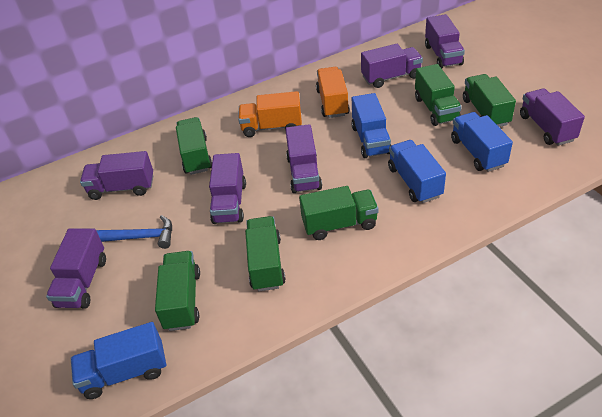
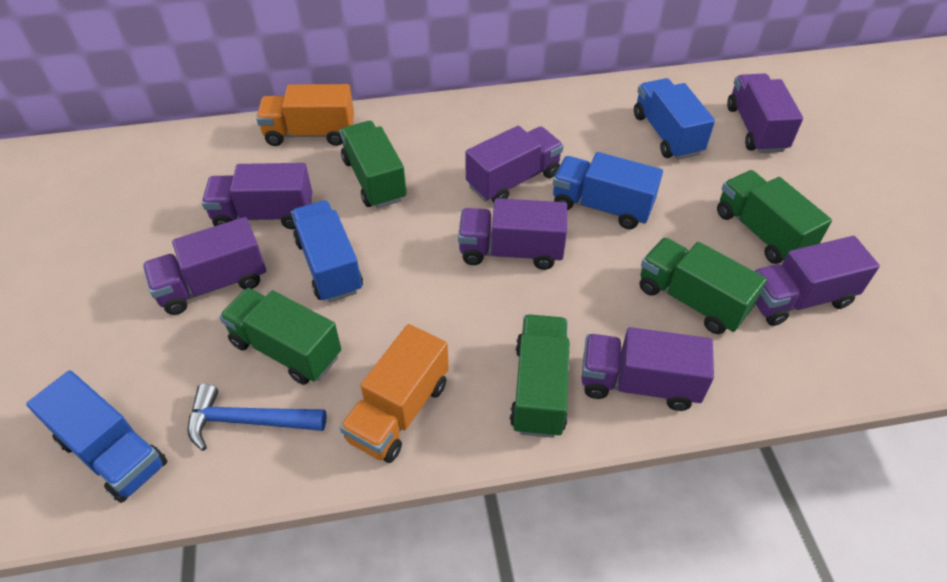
green truck: 6 -> 5

